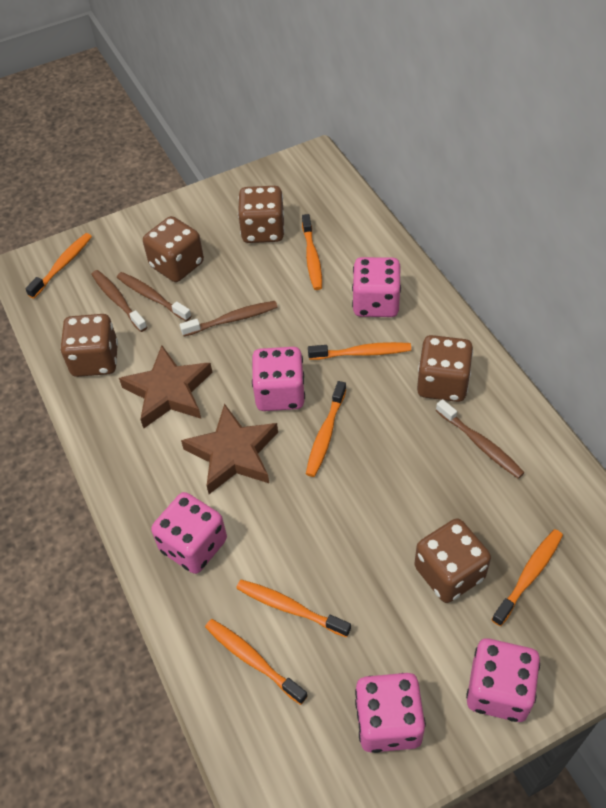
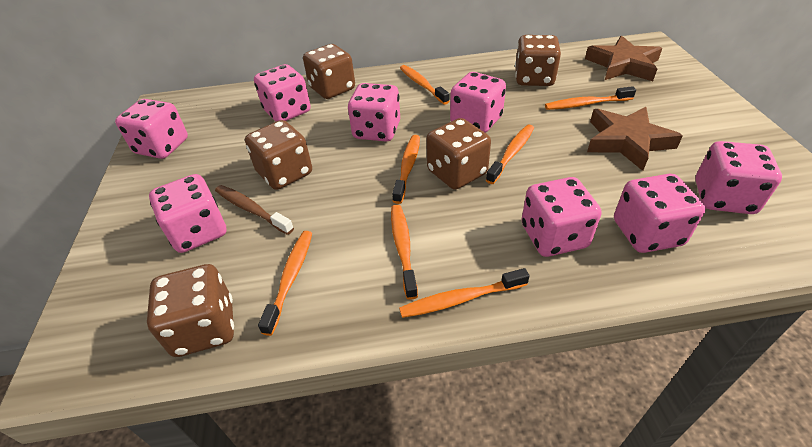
brown toothbrush: 4 -> 1
pink dice: 5 -> 8

